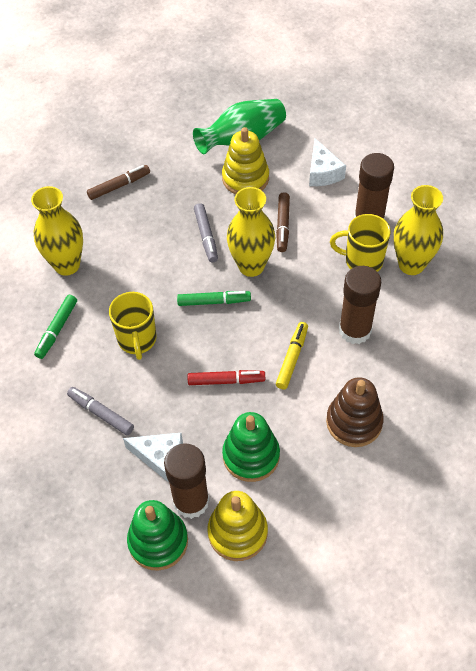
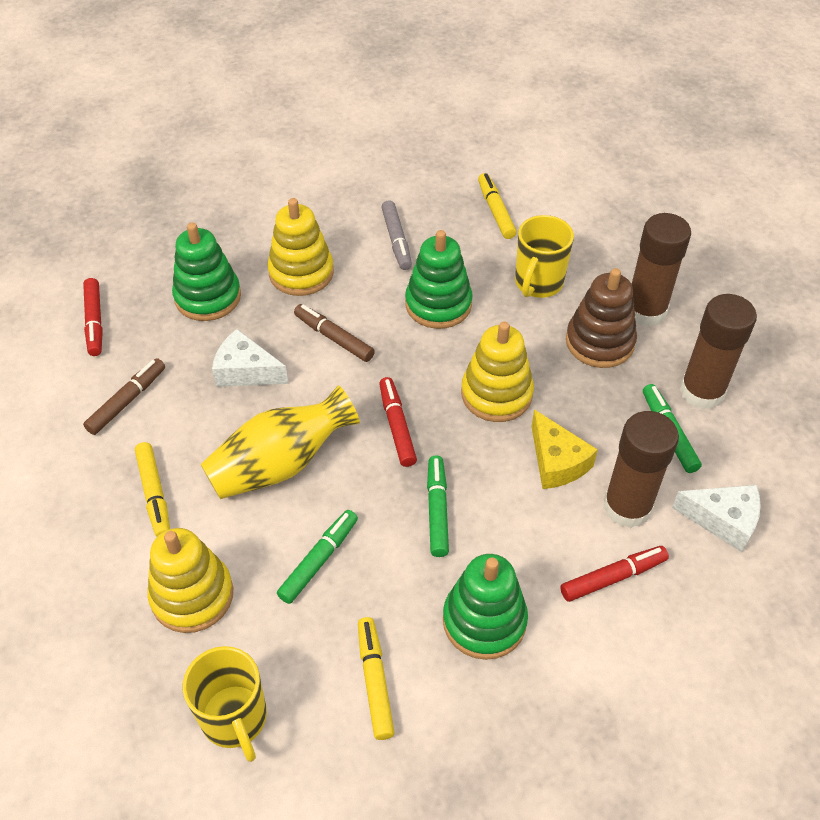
green marker: 2 -> 3
green stacking toy: 2 -> 3
green vase: 1 -> 0
grey marker: 2 -> 1
red marker: 1 -> 3
yellow cheese: 0 -> 1
yellow marker: 1 -> 3
yellow stacking toy: 2 -> 3
yellow vase: 3 -> 1

